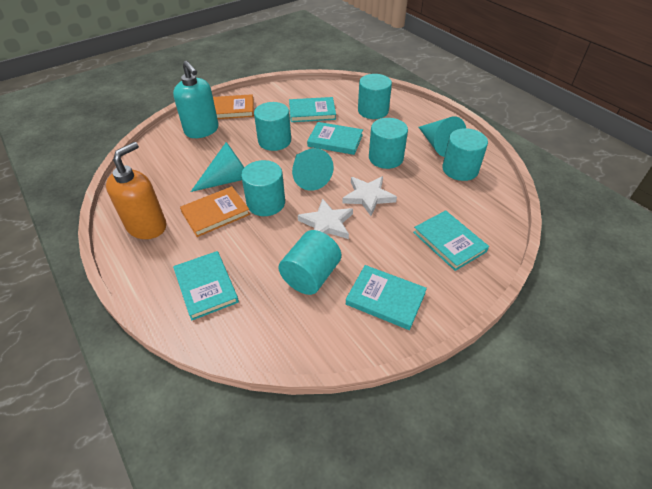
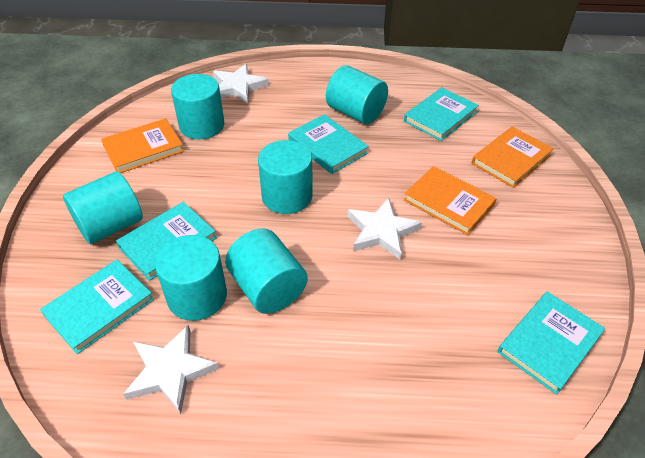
orange book: 2 -> 3
orange soap dispenser: 1 -> 0
turquoise cone: 3 -> 0
turquoise soap dispenser: 1 -> 0
white star: 2 -> 3

